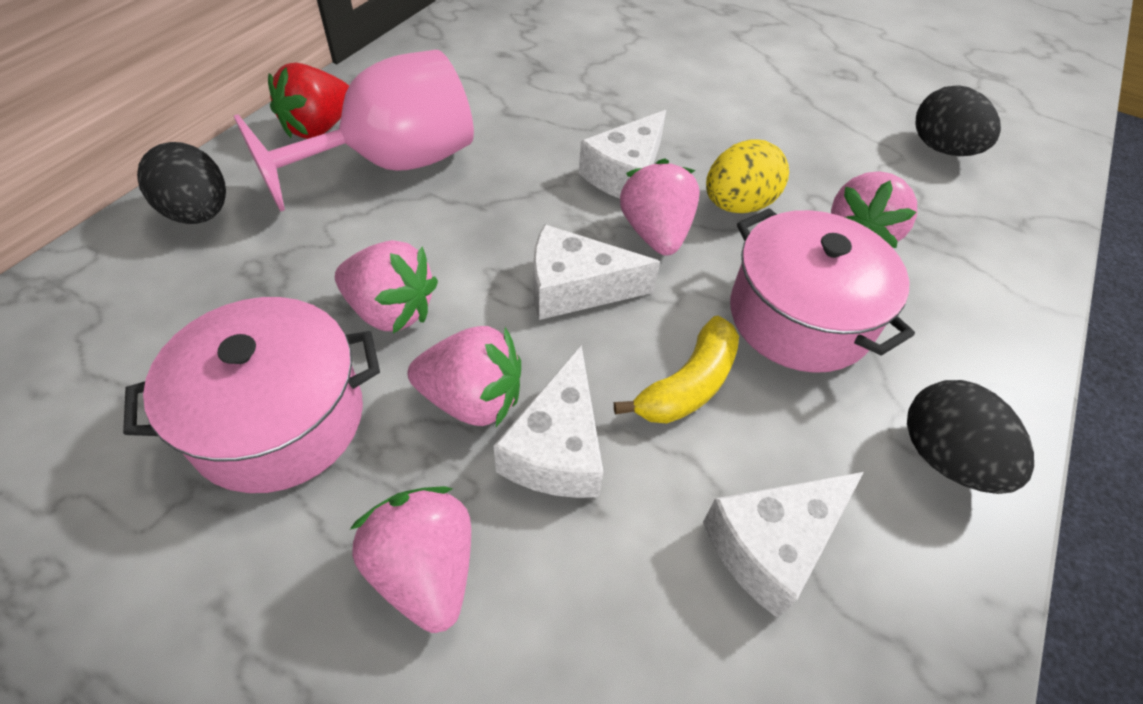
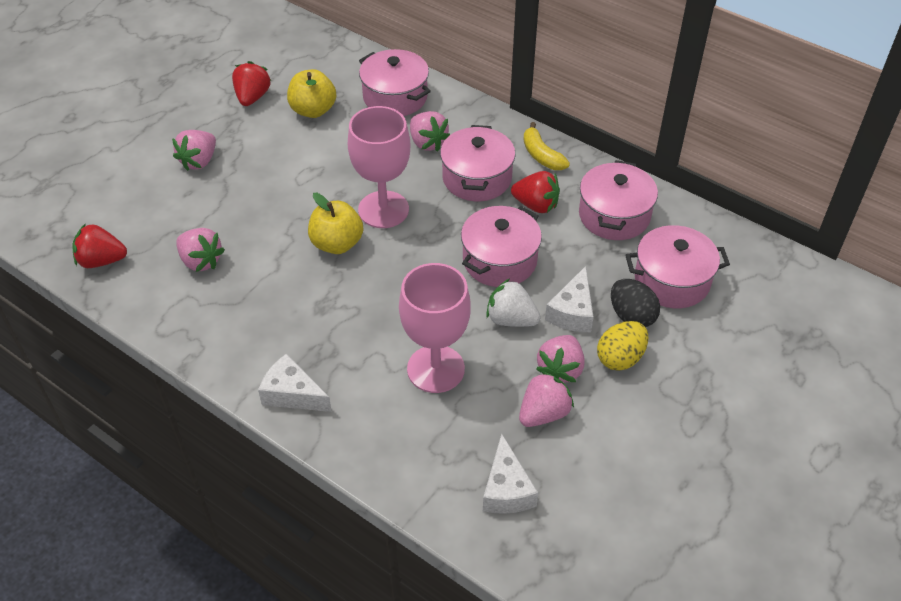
black egg: 3 -> 1
pink goblet: 1 -> 2
pink pot: 2 -> 5
red strawberry: 1 -> 3
white cheese: 4 -> 3
white strawberry: 0 -> 1
yellow apple: 0 -> 2

